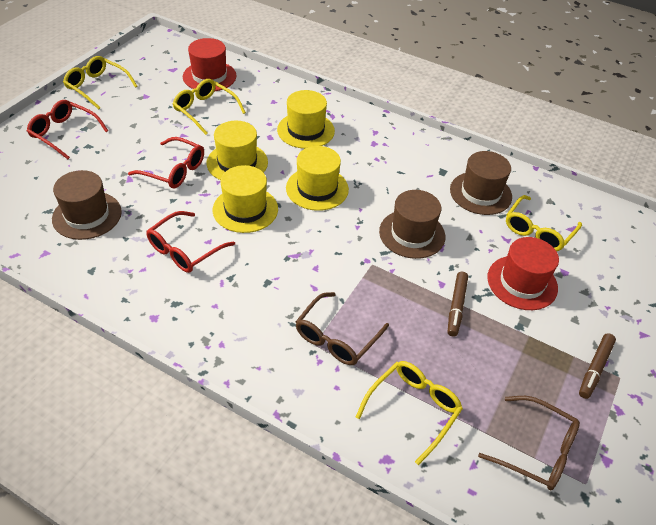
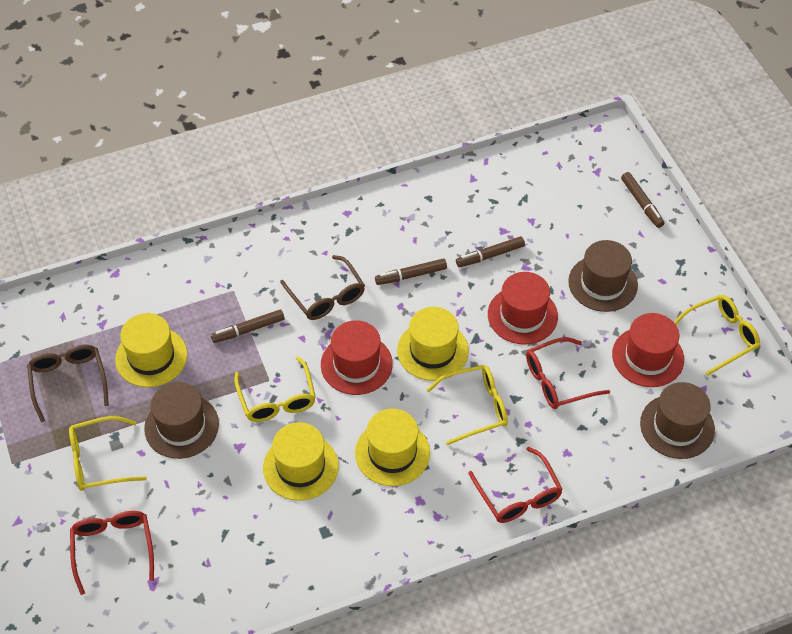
brown marker: 2 -> 4
red hat: 2 -> 3

